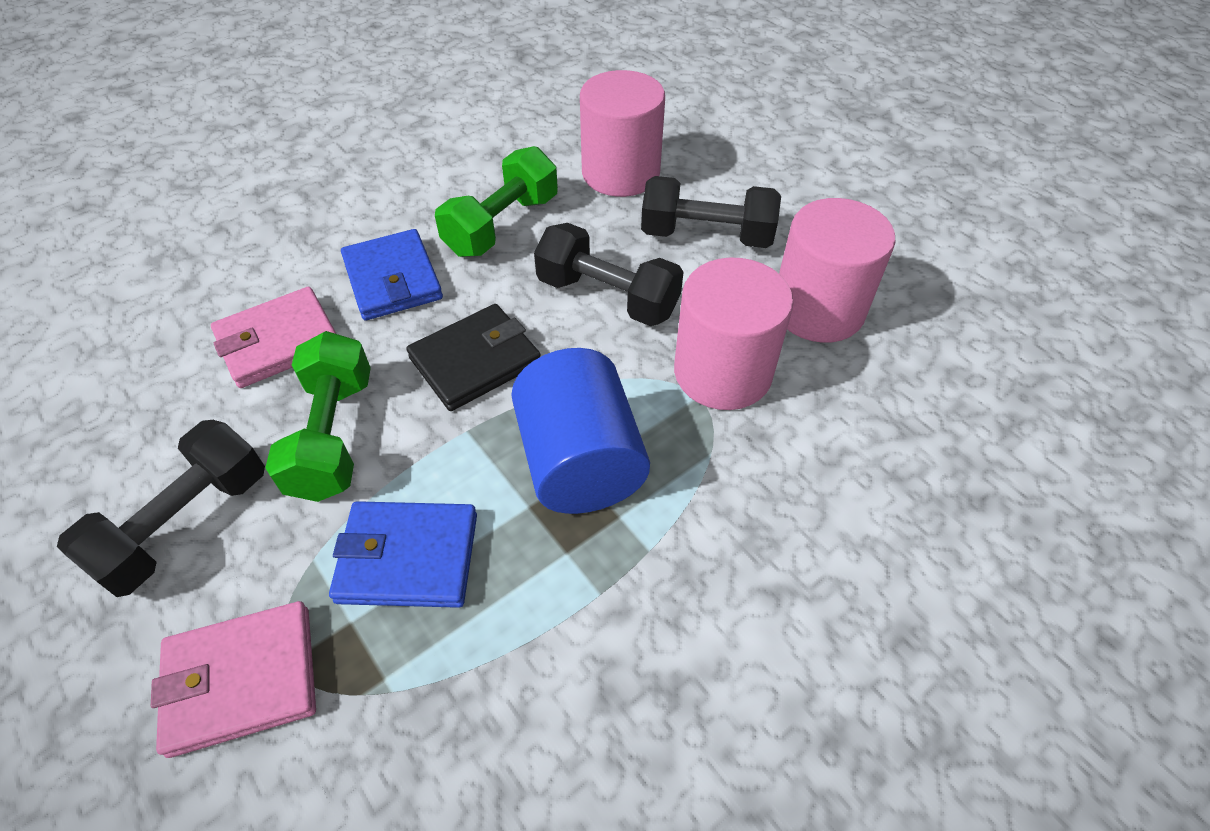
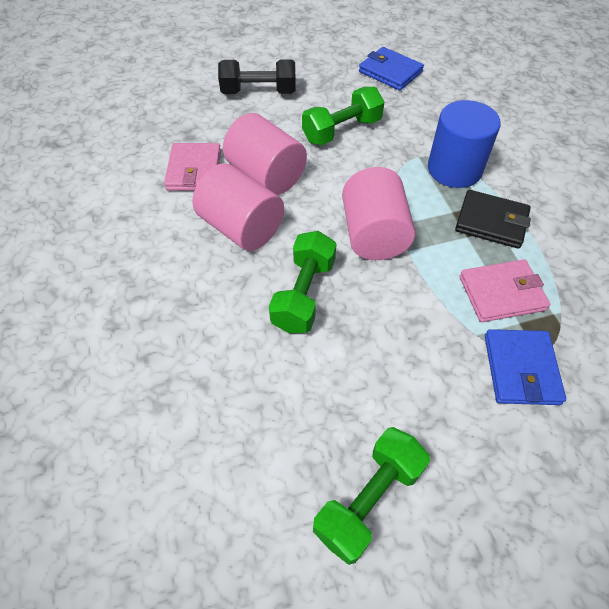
black dumbbell: 3 -> 1
green dumbbell: 2 -> 3

